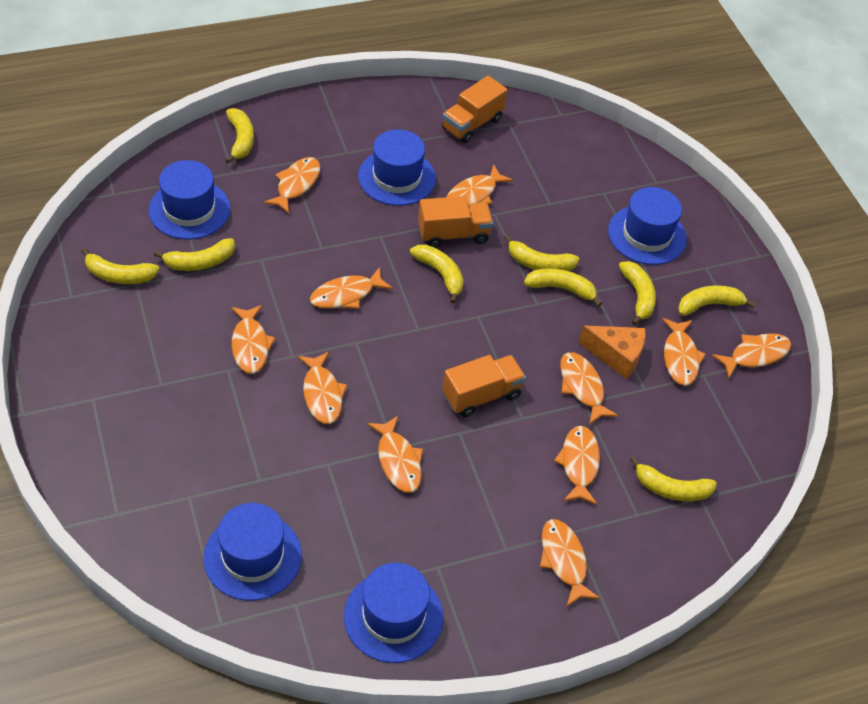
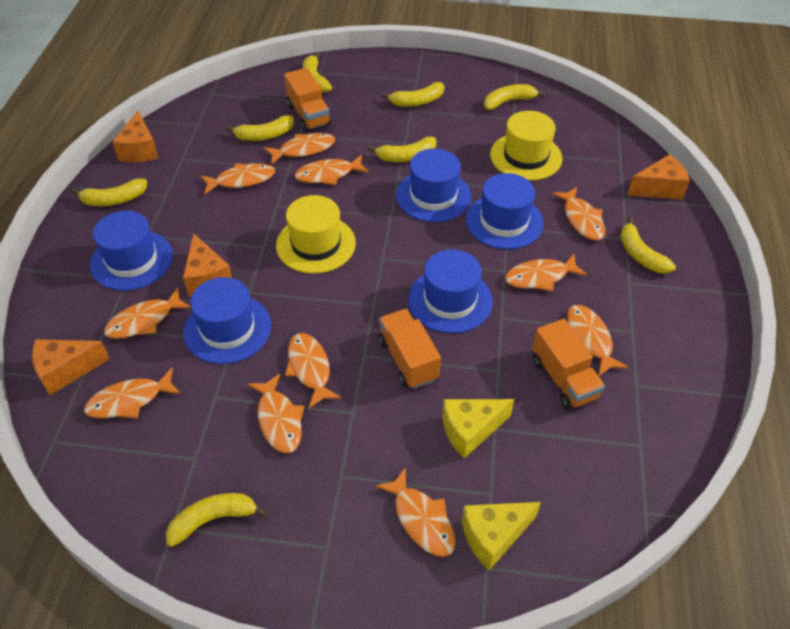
orange cheese: 1 -> 4
yellow banana: 9 -> 8
yellow cheese: 0 -> 2
yellow hat: 0 -> 2

